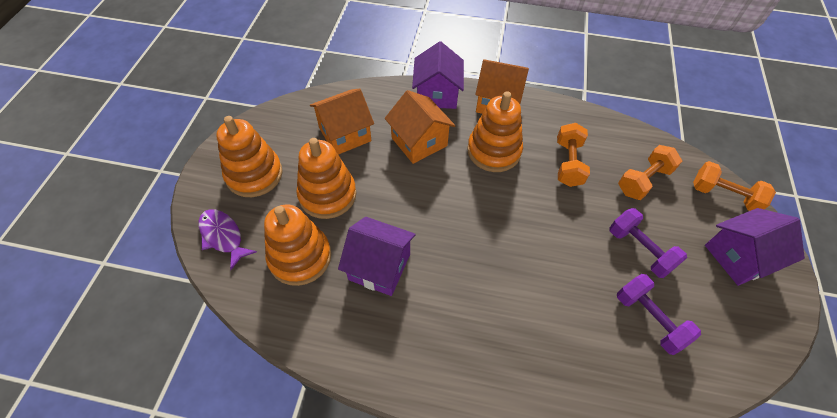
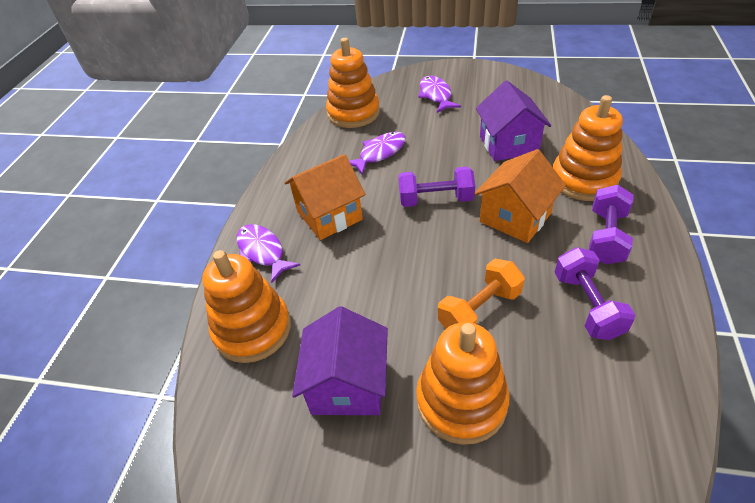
orange dumbbell: 3 -> 1
orange house: 3 -> 2
purple dumbbell: 2 -> 3
purple fish: 1 -> 3
purple house: 3 -> 2

